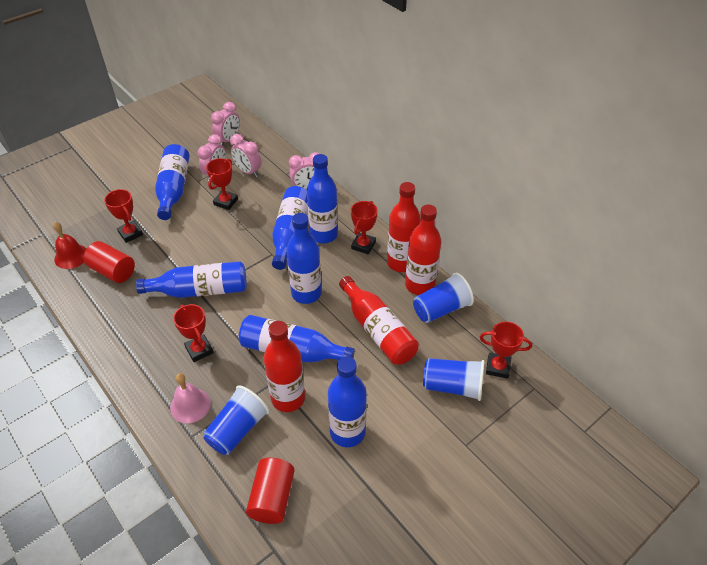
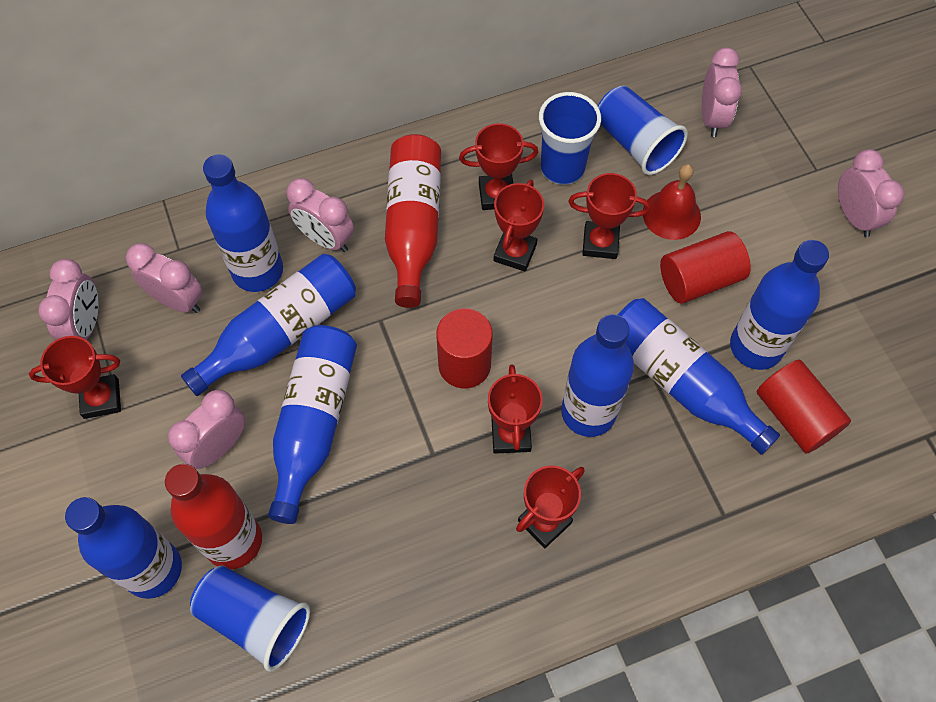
pink bell: 1 -> 0
pink clock: 4 -> 6
red bottle: 4 -> 2
red cylinder: 2 -> 3
red trophy: 5 -> 6

